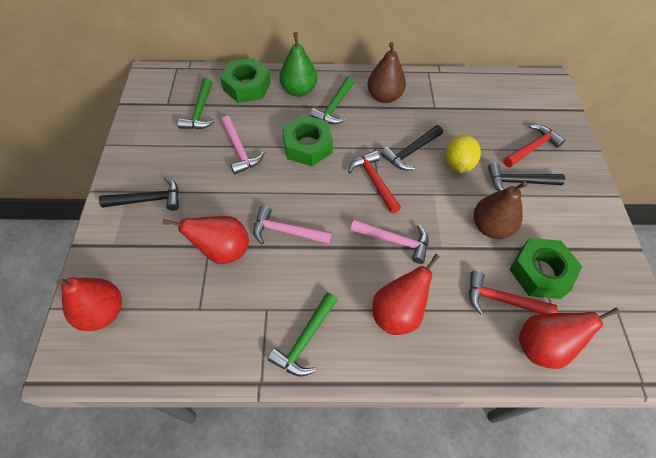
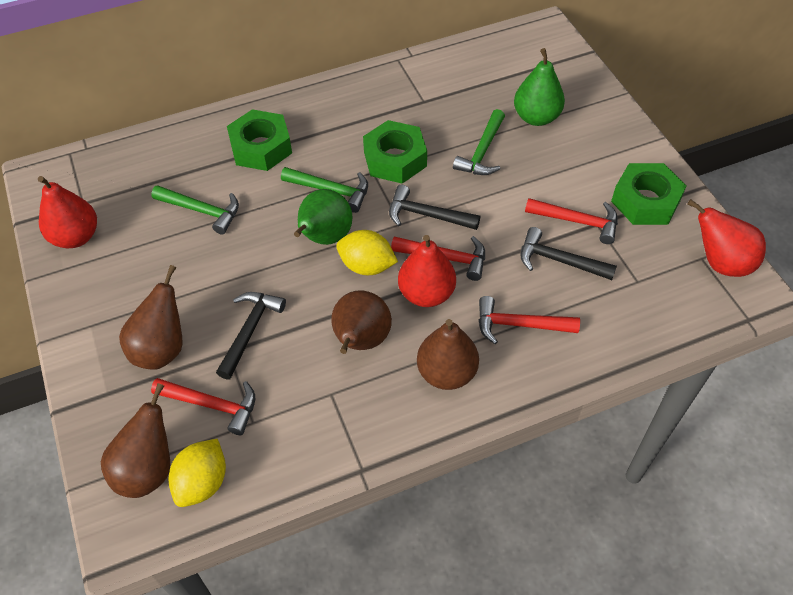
brown pear: 2 -> 4
green pear: 1 -> 2
pink hammer: 3 -> 0
red hammer: 3 -> 4
red pear: 4 -> 3
yellow lemon: 1 -> 2

